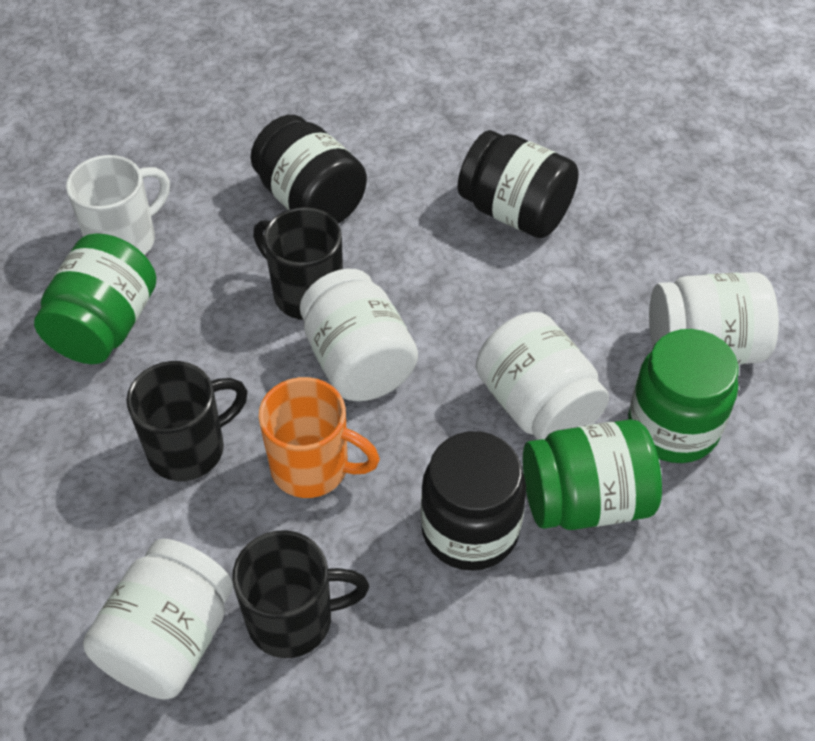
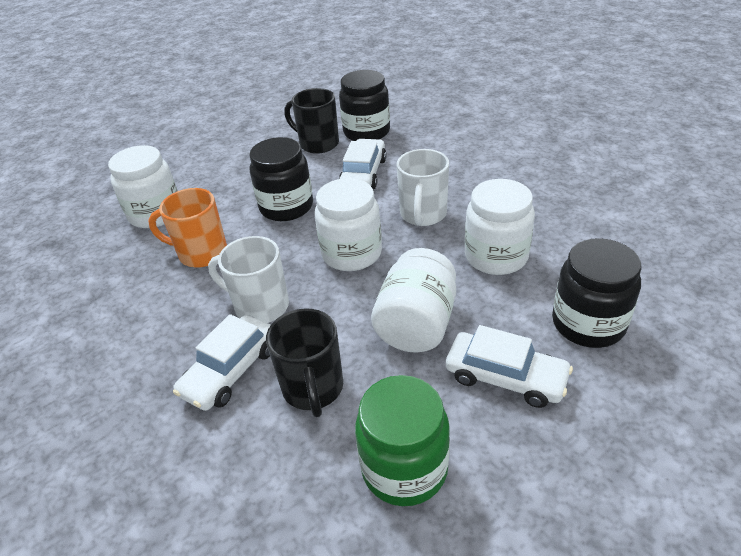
black mug: 3 -> 2
green jar: 3 -> 1
white car: 0 -> 3
white mug: 1 -> 2

